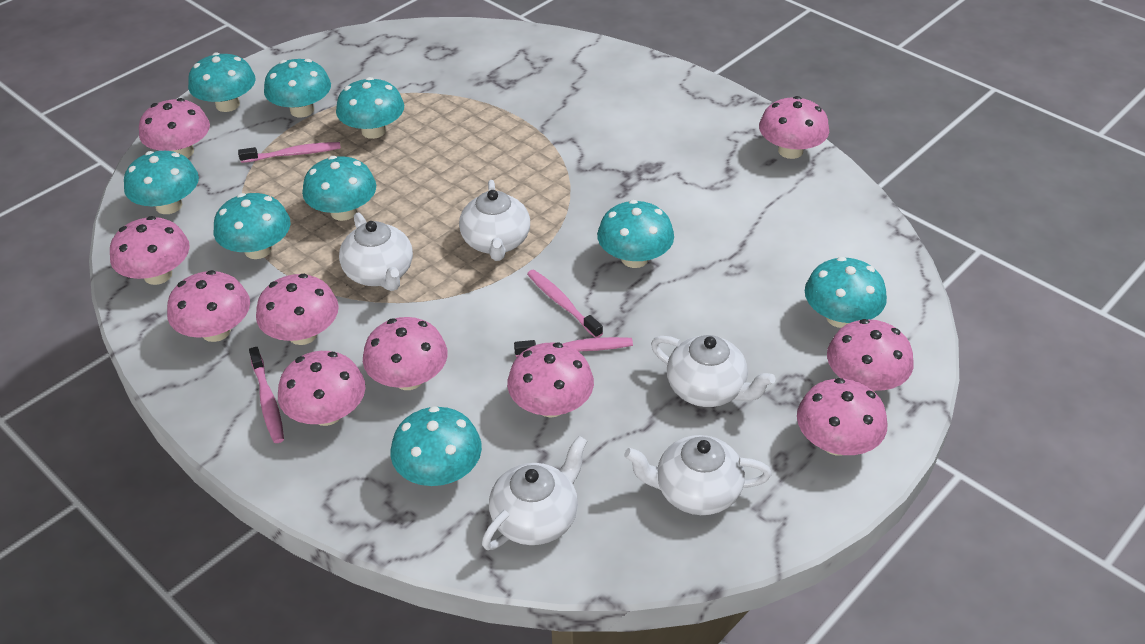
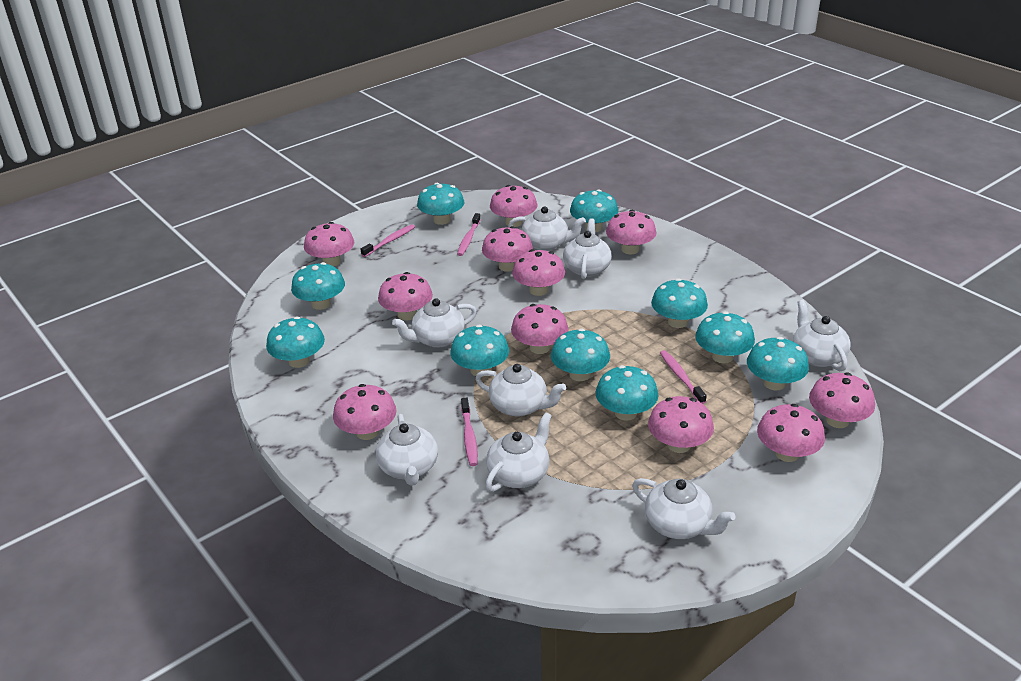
pink mushroom: 10 -> 11
turquoise mushroom: 9 -> 10
white teapot: 5 -> 8

